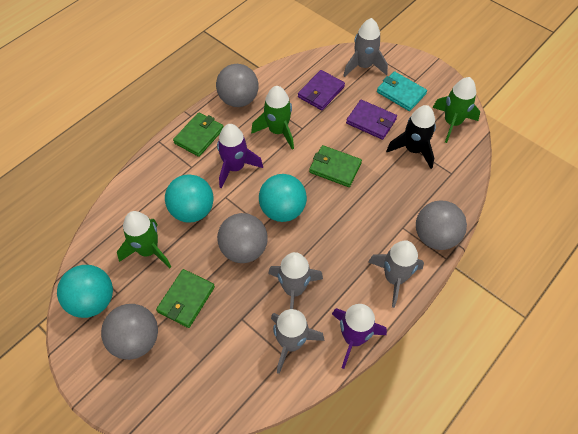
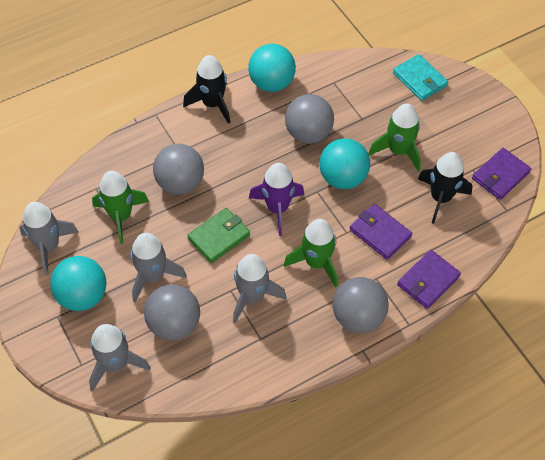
black rocket: 1 -> 2
green wallet: 3 -> 1
purple rocket: 2 -> 1
purple wallet: 2 -> 3

